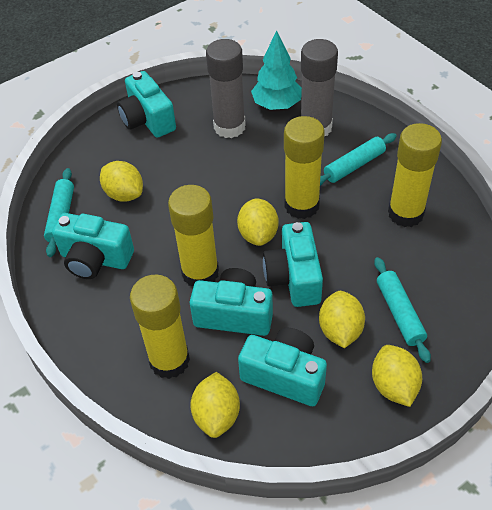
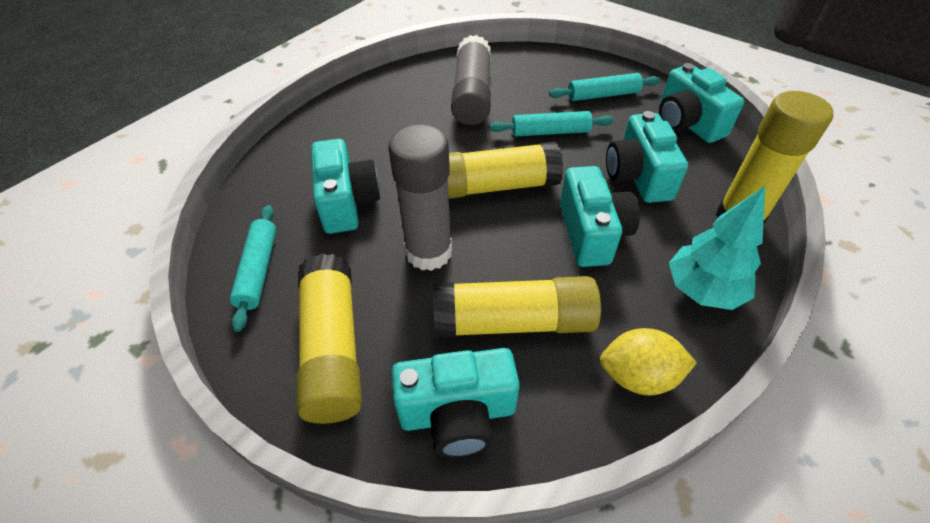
yellow lemon: 5 -> 1

